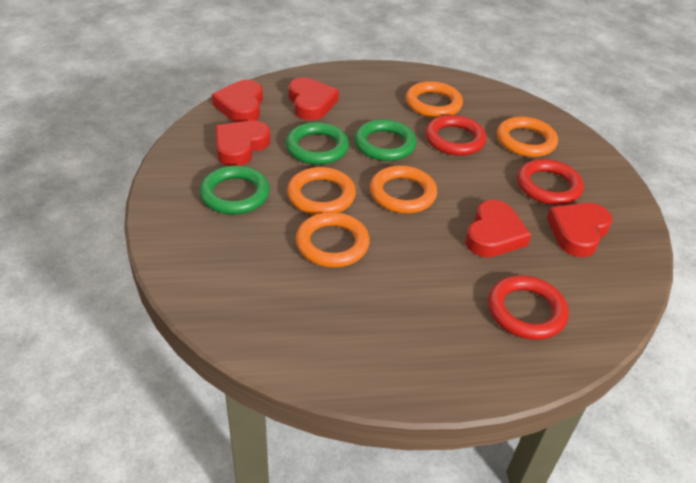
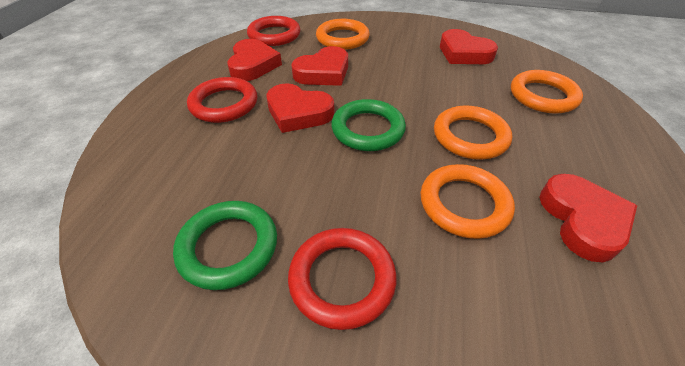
green ring: 3 -> 2
orange ring: 5 -> 4

